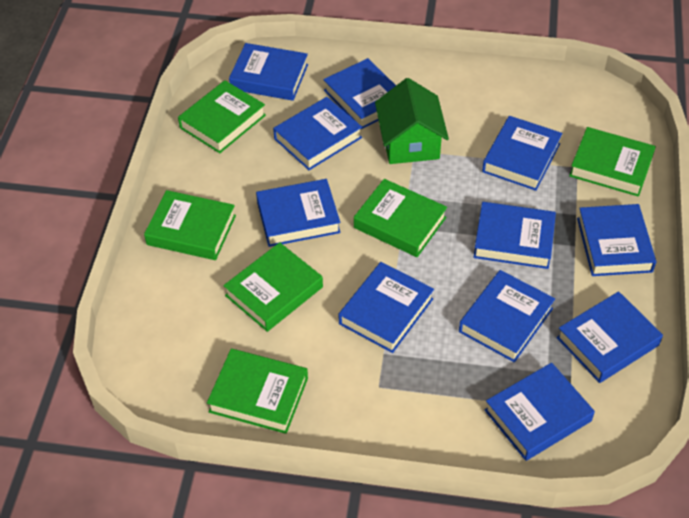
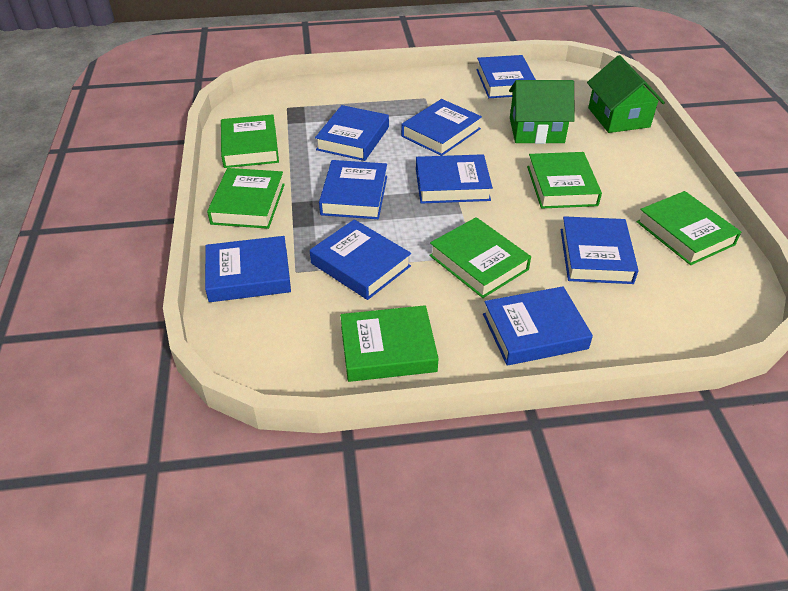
blue book: 11 -> 9
green house: 1 -> 2

